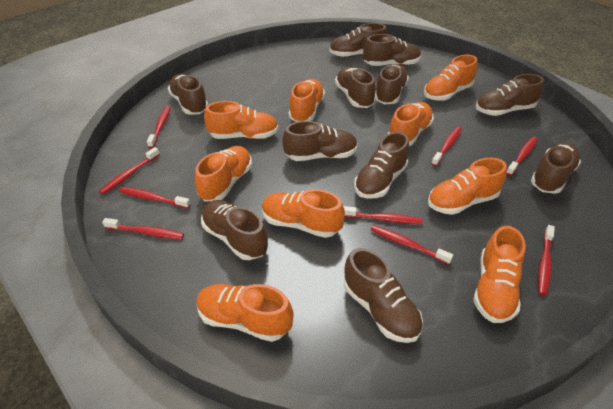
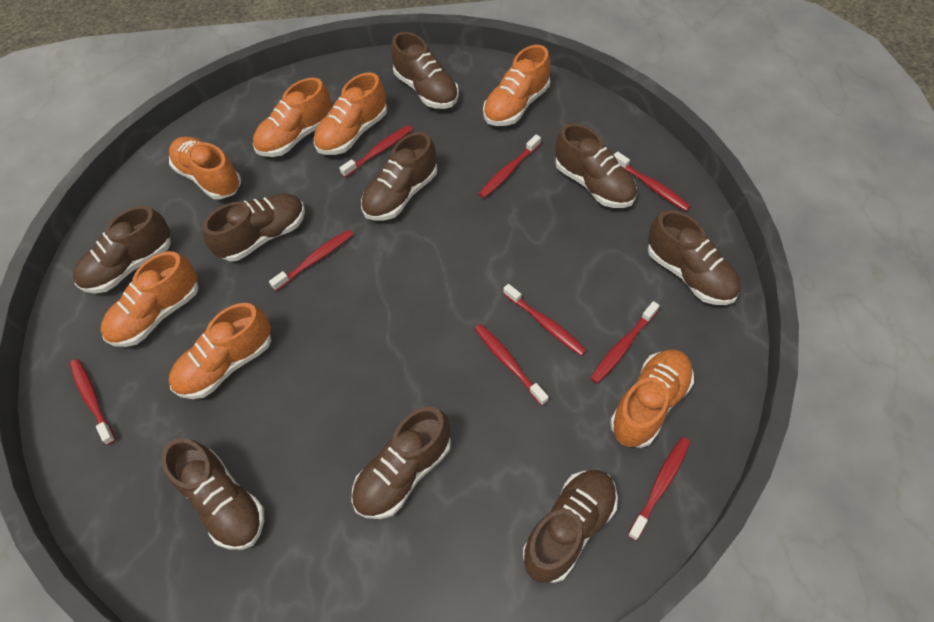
brown shoe: 11 -> 9
orange shoe: 9 -> 7

